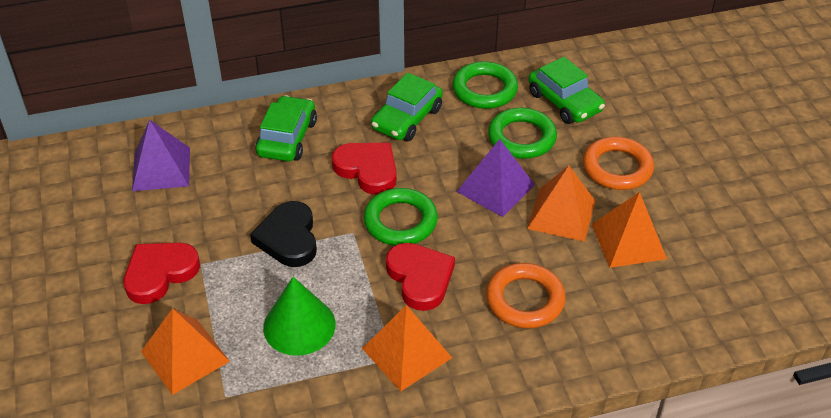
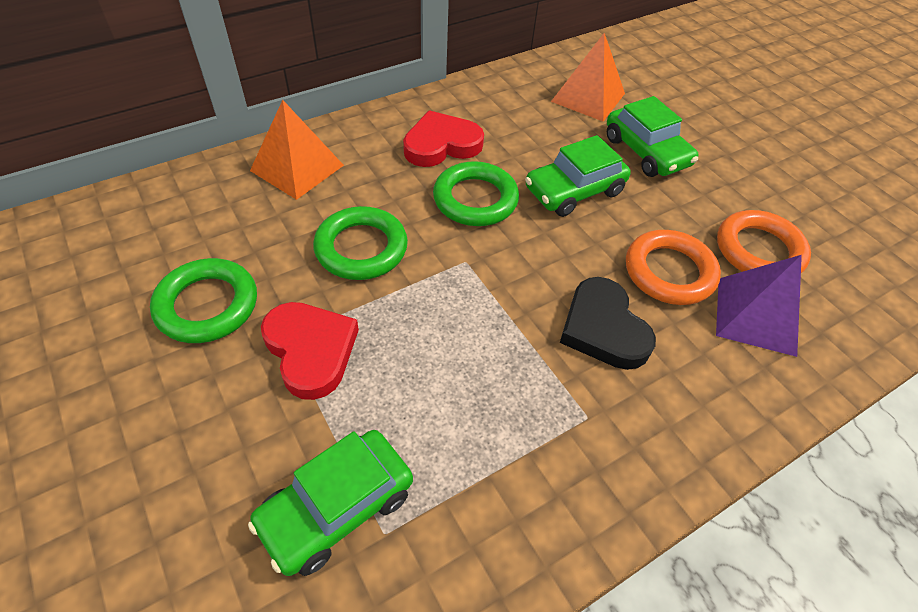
green cone: 1 -> 0
orange pyramid: 4 -> 2
purple pyramid: 2 -> 1
red heart: 3 -> 2

